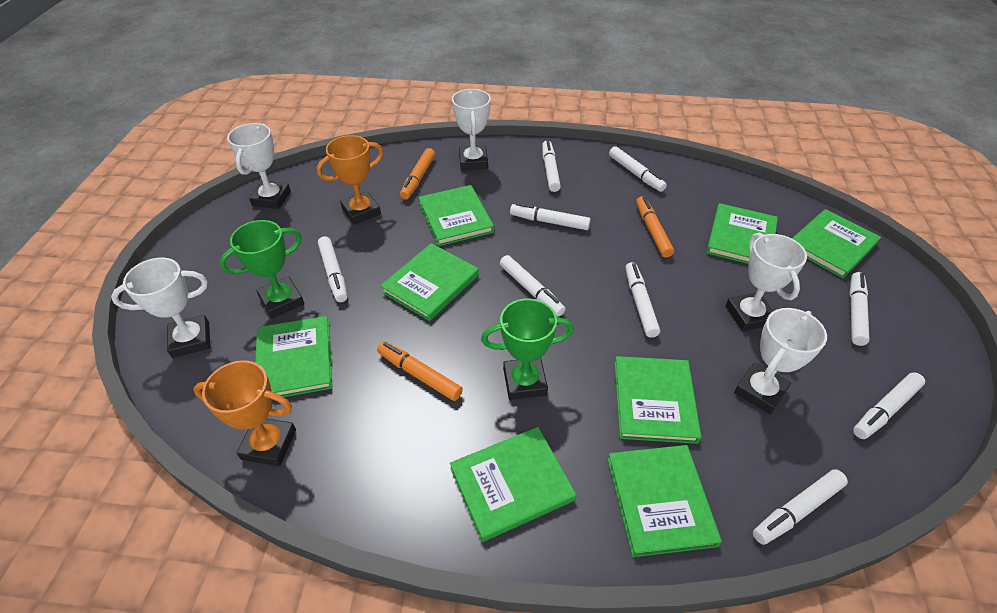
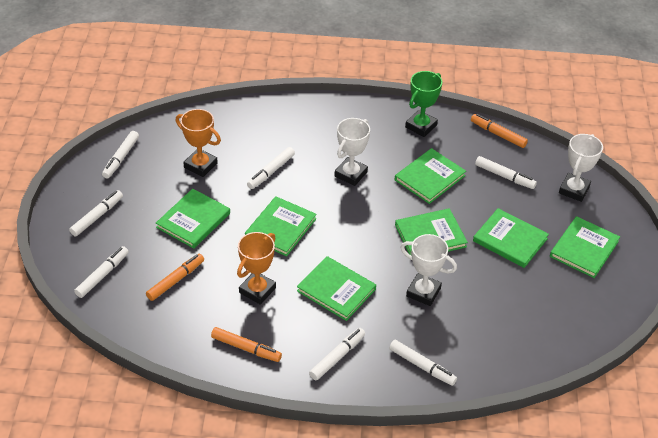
green book: 8 -> 7
green trophy: 2 -> 1
white marker: 9 -> 7
white trophy: 5 -> 3

